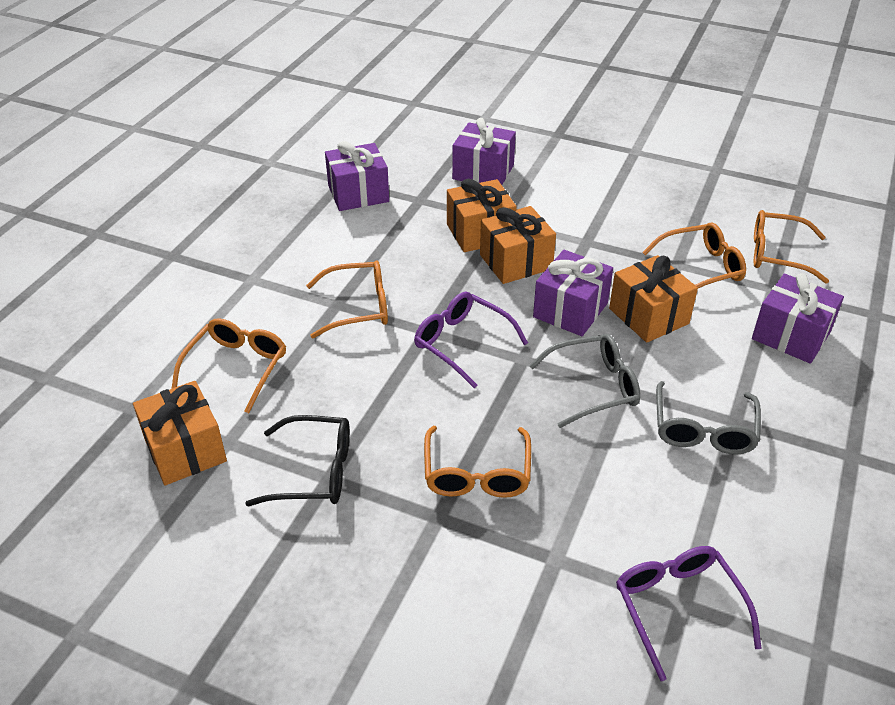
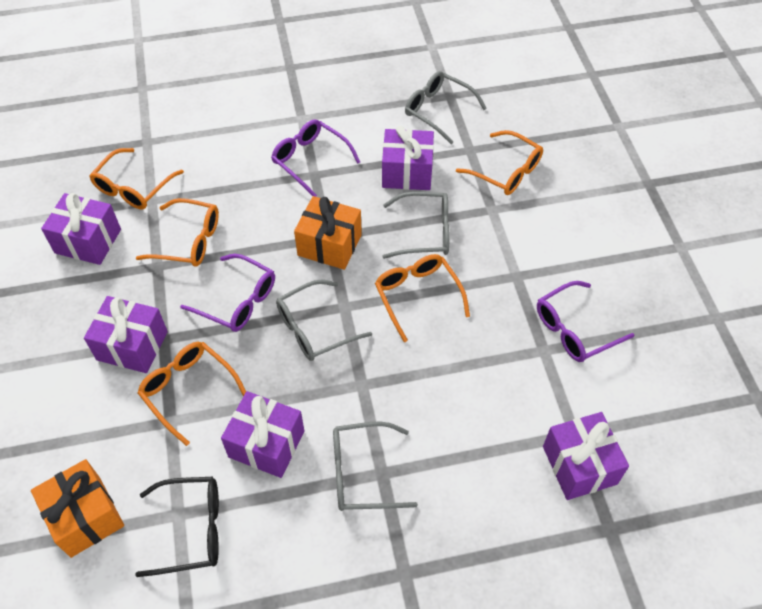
grey glasses: 2 -> 4
orange gift: 4 -> 2
purple gift: 4 -> 5
purple glasses: 2 -> 3

